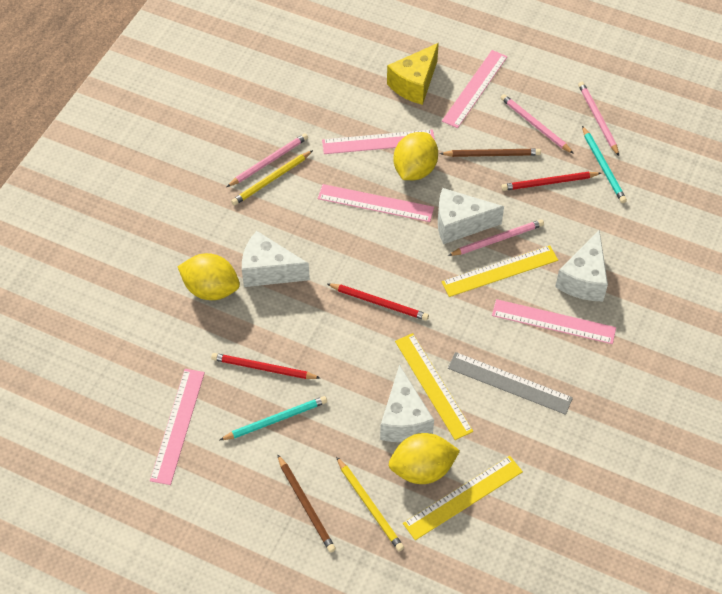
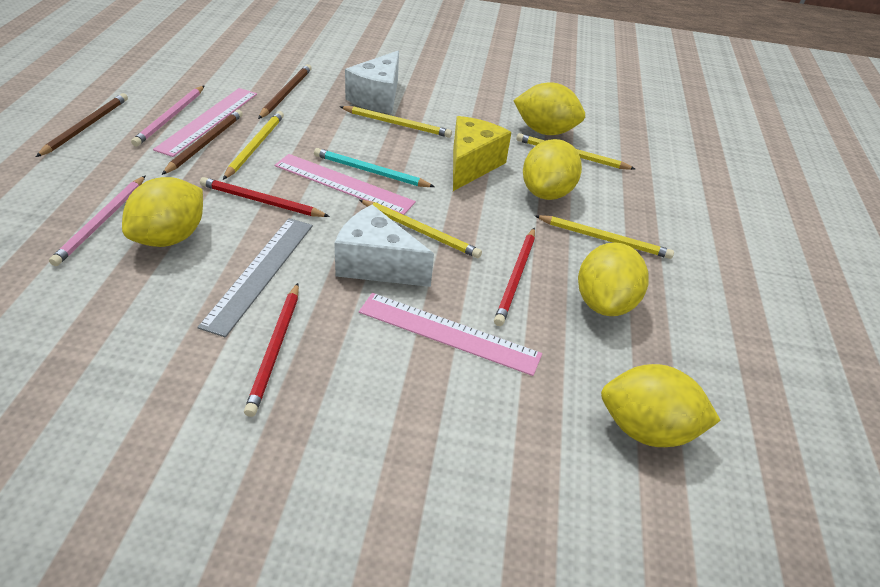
brown pencil: 2 -> 3
pink pencil: 4 -> 2
pink ruler: 5 -> 3
turquoise pencil: 2 -> 1
white cheese: 4 -> 2
yellow lemon: 3 -> 5
yellow pencil: 2 -> 5
yellow ruler: 3 -> 0

